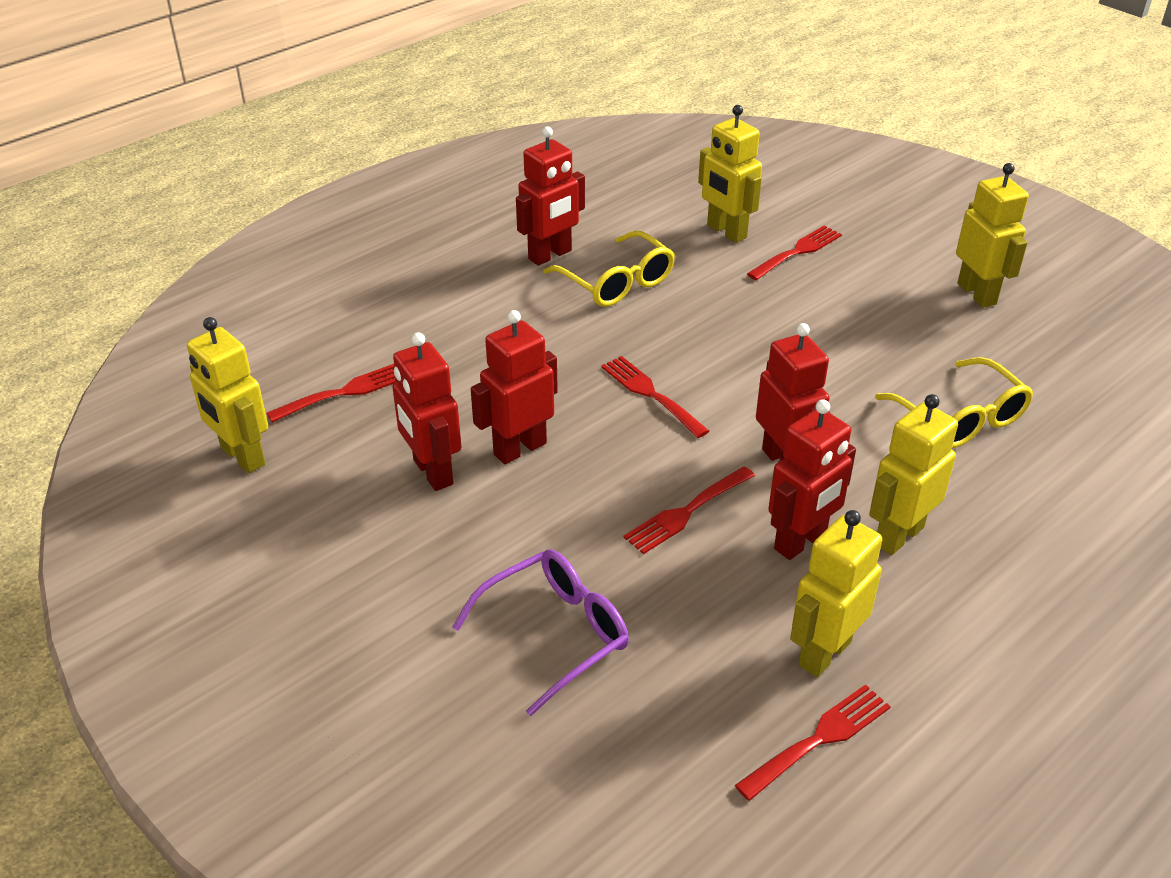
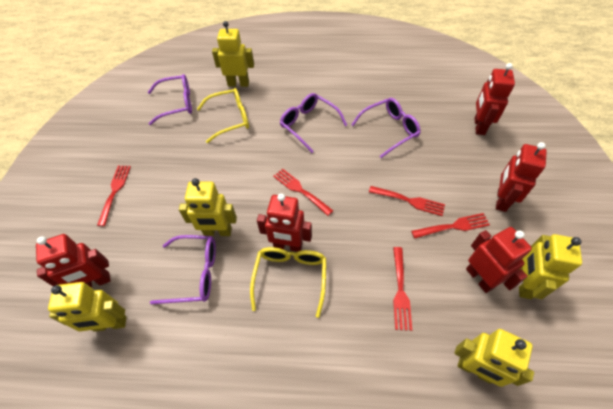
purple glasses: 1 -> 4

